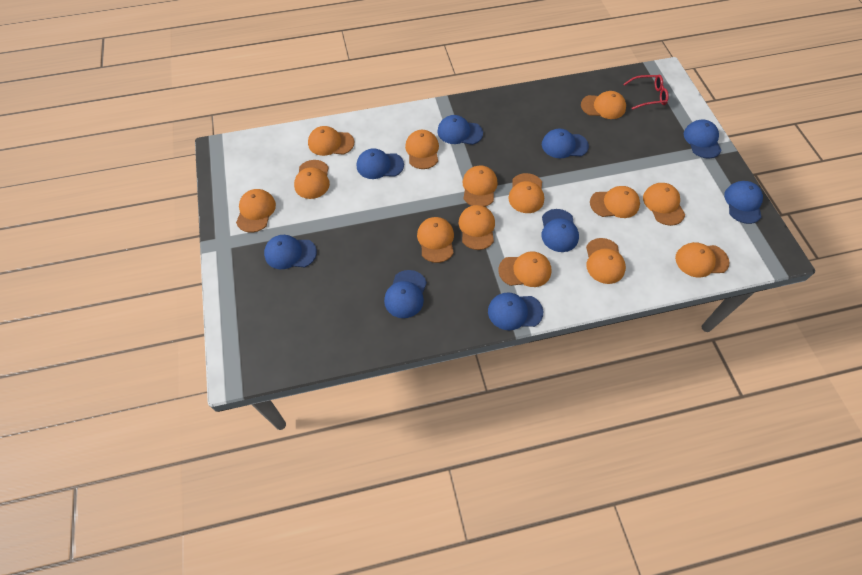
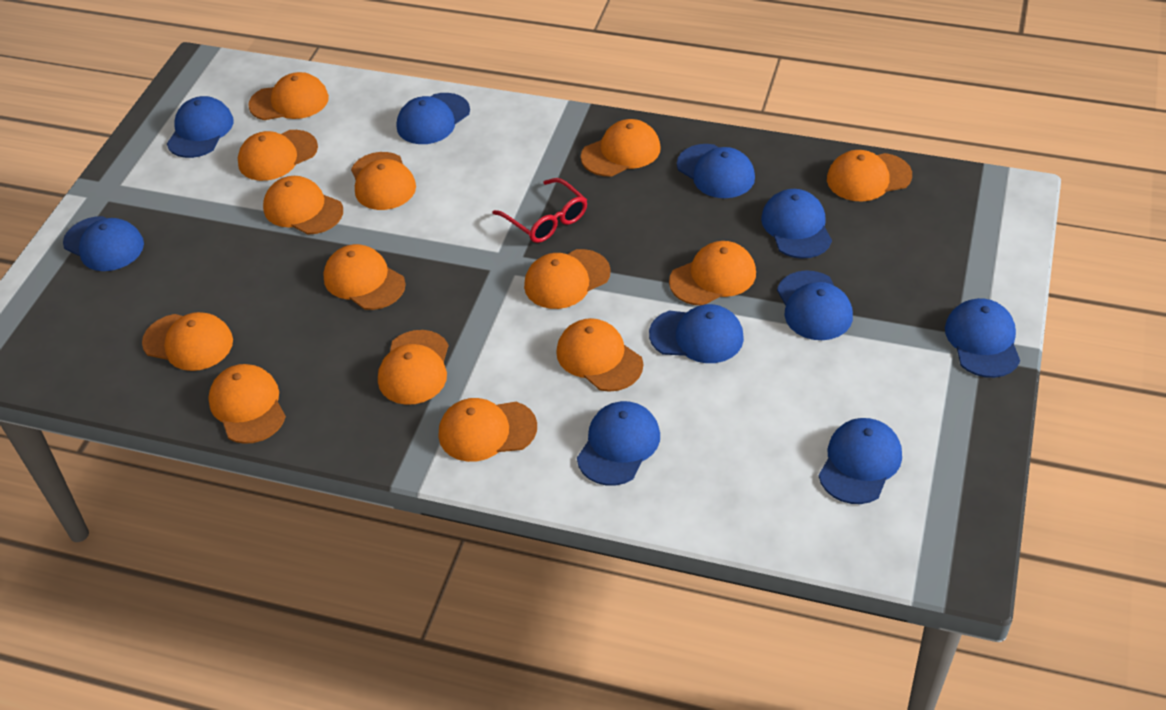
blue cap: 9 -> 10

